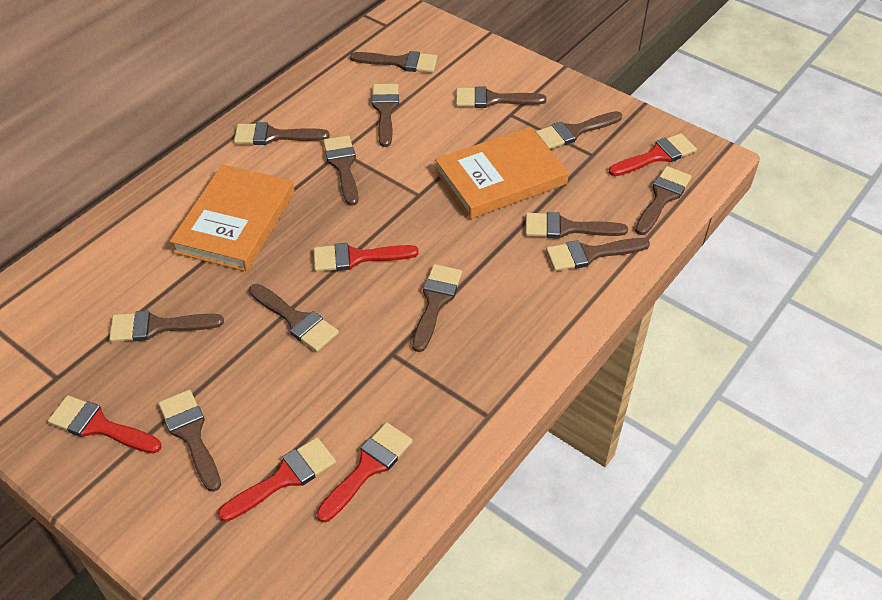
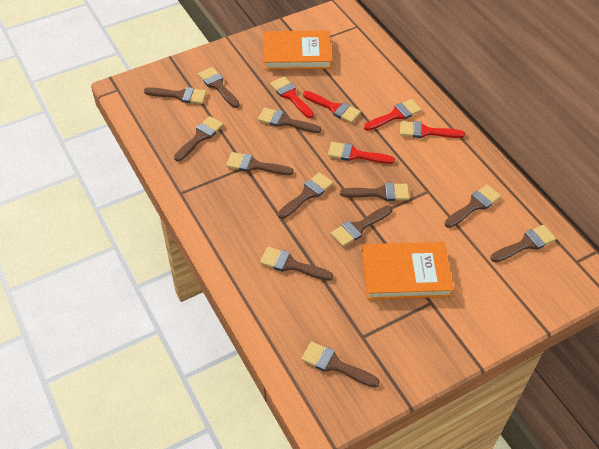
brown brush: 13 -> 12

